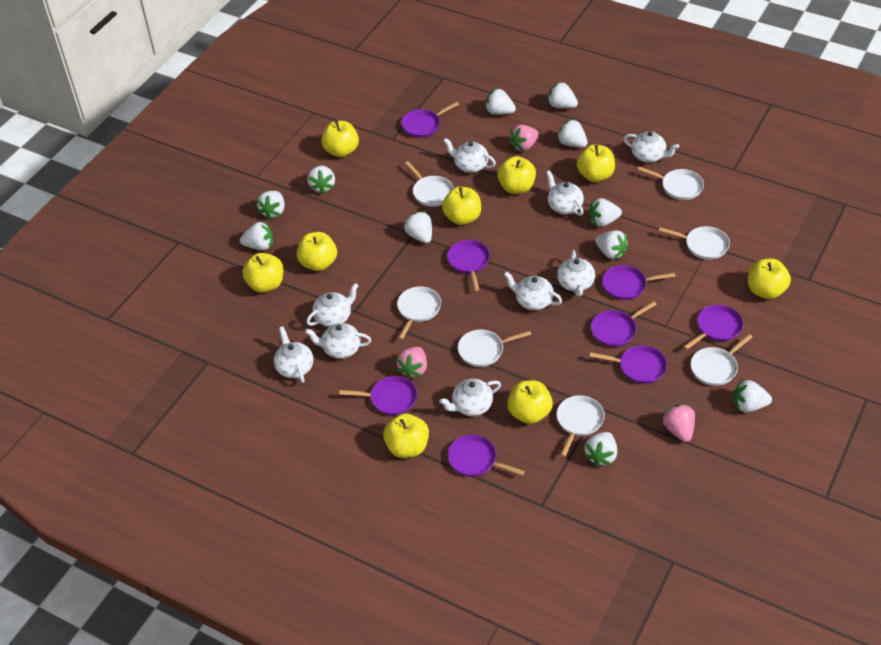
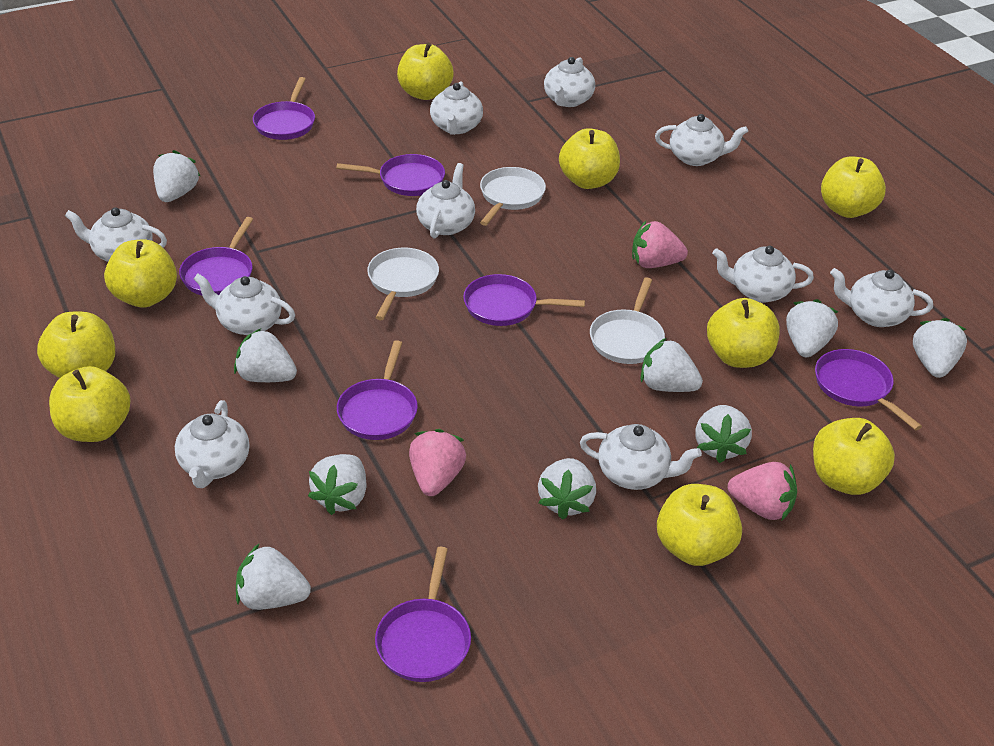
purple pan: 8 -> 7
white pan: 7 -> 3
white strawberry: 11 -> 9
white teapot: 9 -> 10

